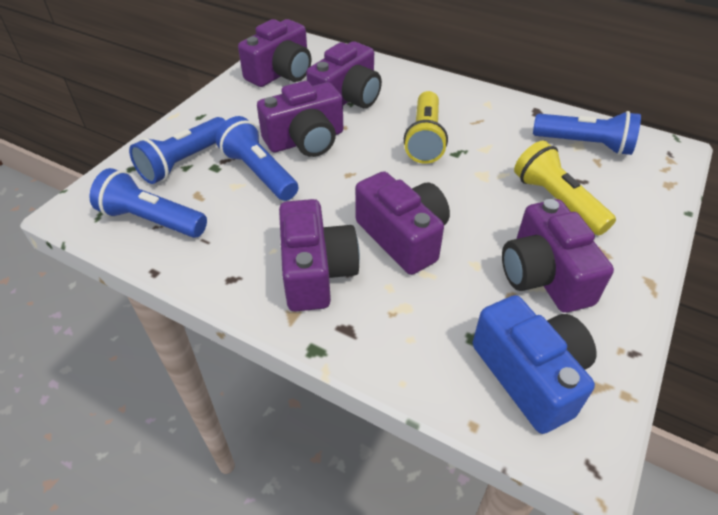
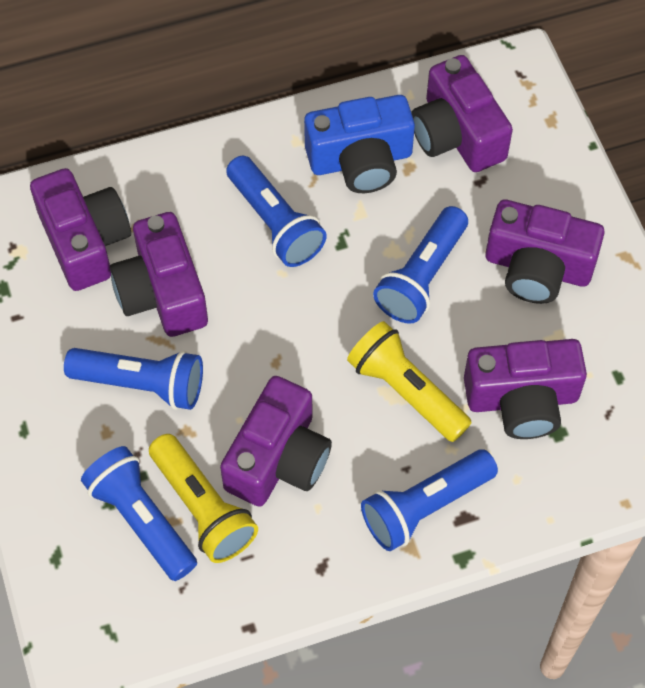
blue flashlight: 4 -> 5

